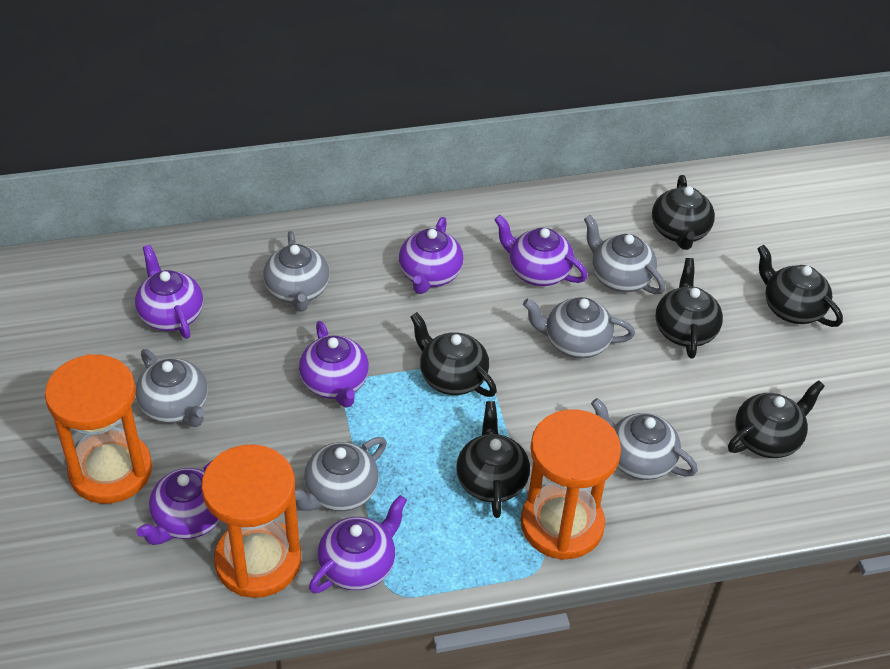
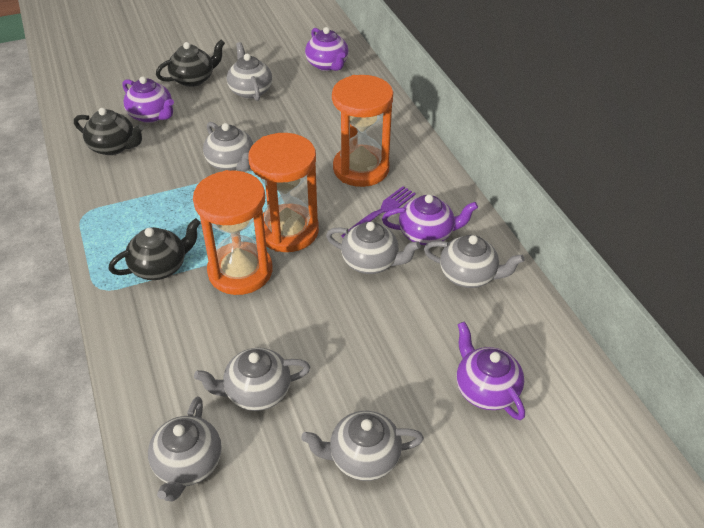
black teapot: 6 -> 3
grey teapot: 6 -> 7
purple fork: 0 -> 1
purple teapot: 6 -> 4

